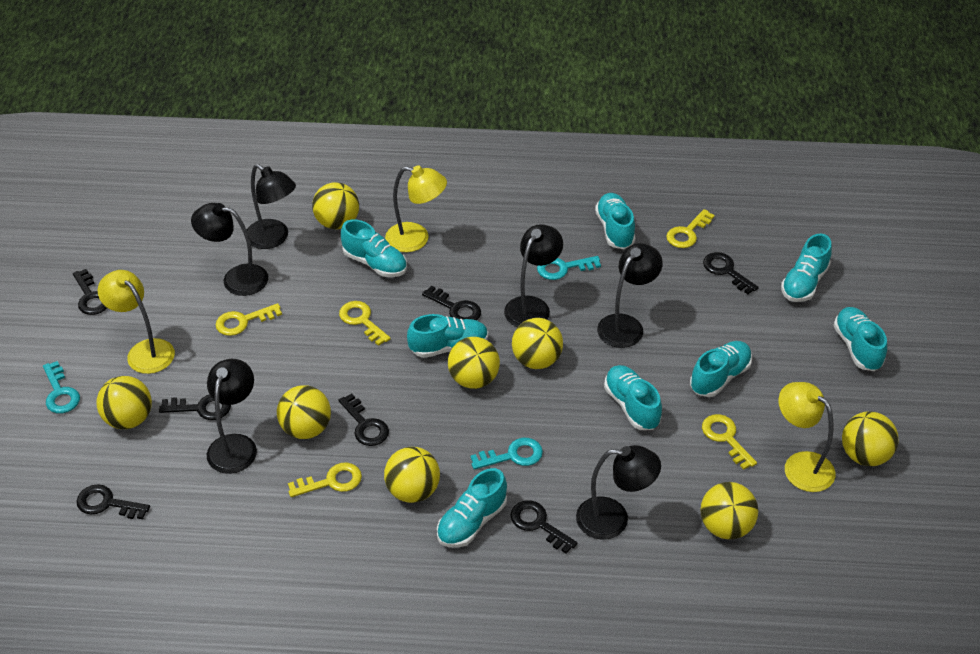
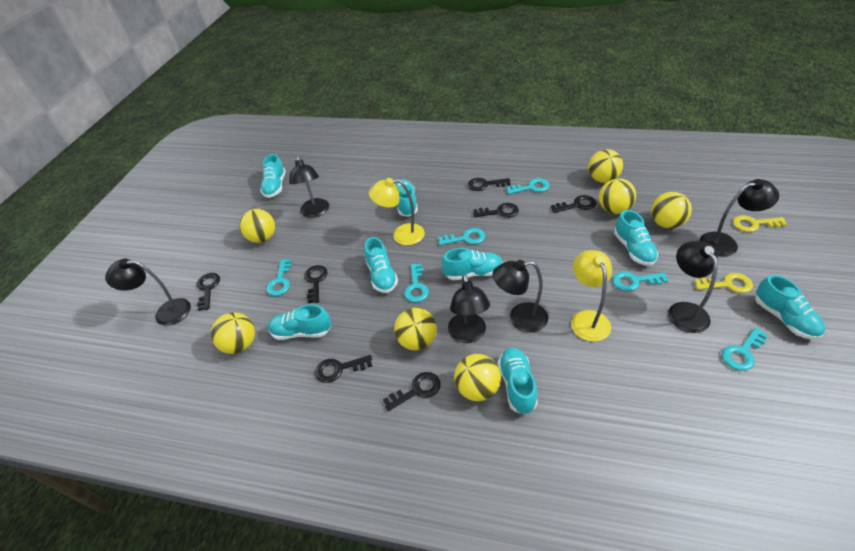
turquoise key: 3 -> 6
yellow ball: 8 -> 7
yellow key: 5 -> 2
yellow lamp: 3 -> 2

